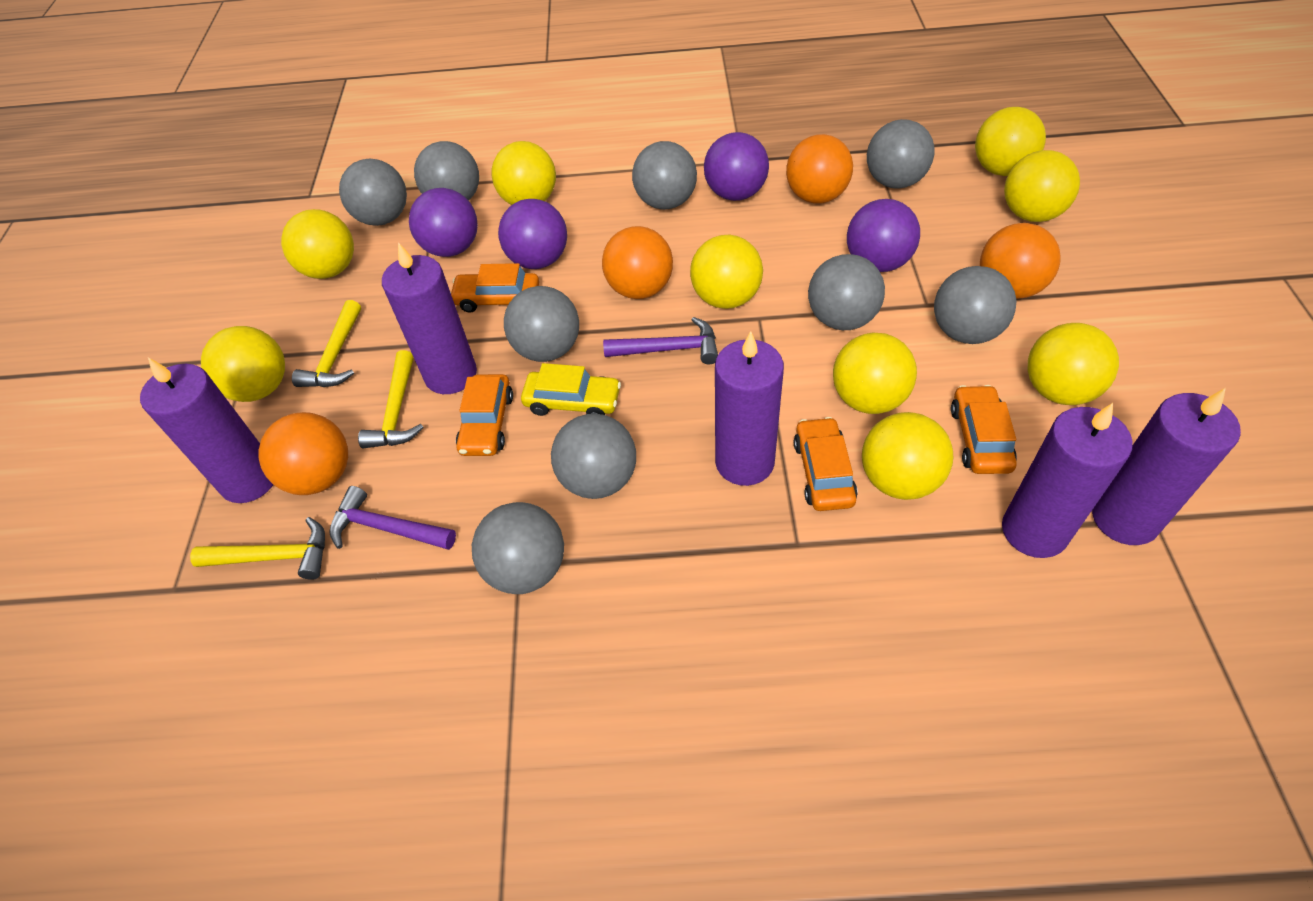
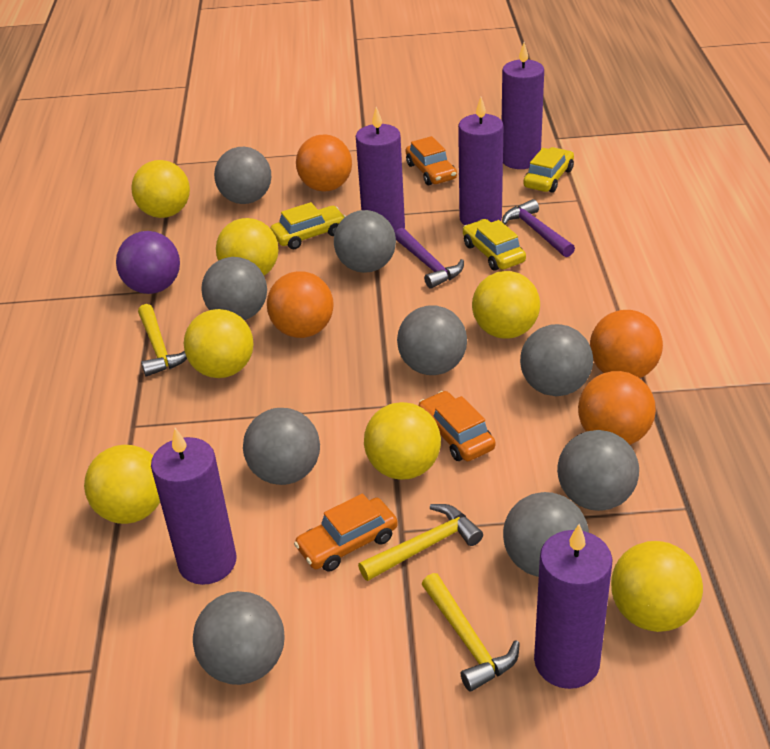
orange car: 4 -> 3
purple ball: 4 -> 1
yellow ball: 9 -> 7
yellow car: 1 -> 3

